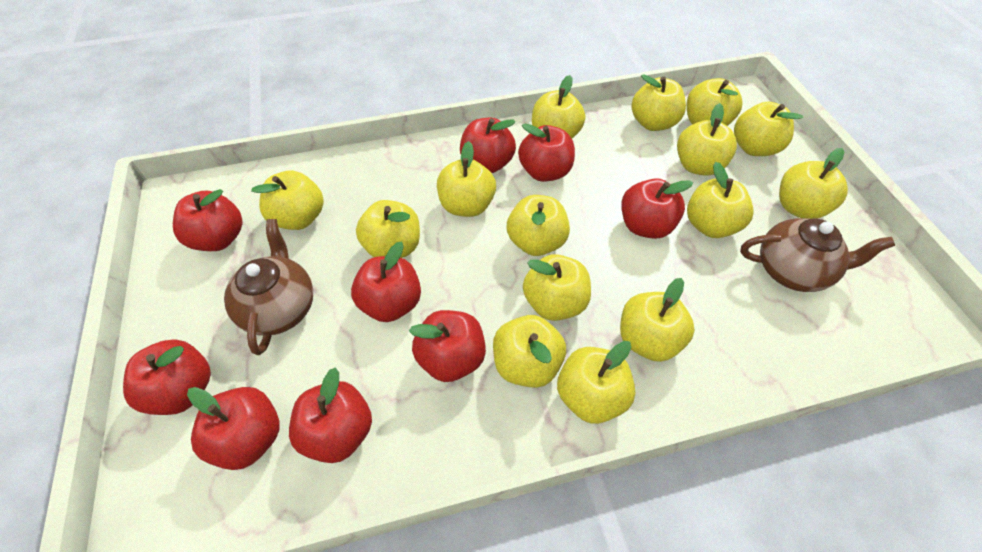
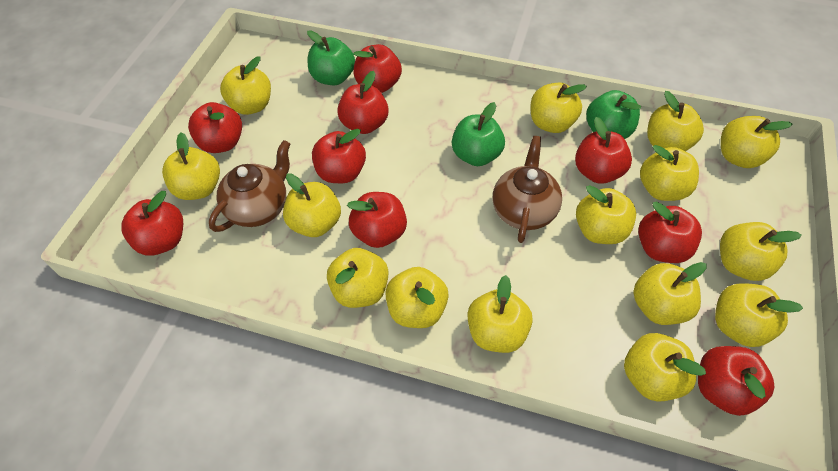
green apple: 0 -> 3

